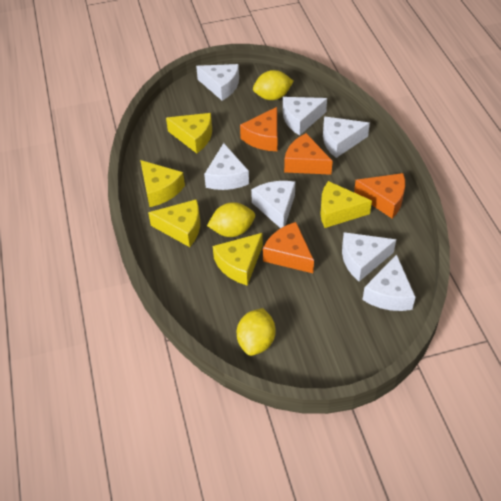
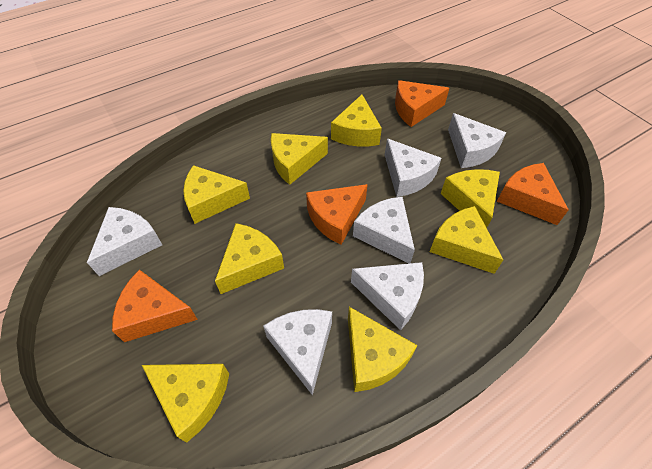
white cheese: 7 -> 6
yellow cheese: 5 -> 8
yellow lemon: 3 -> 0

